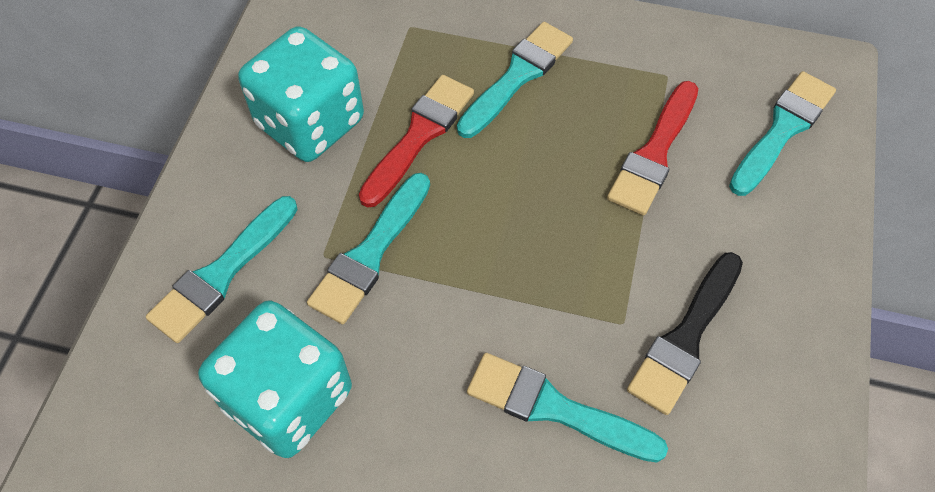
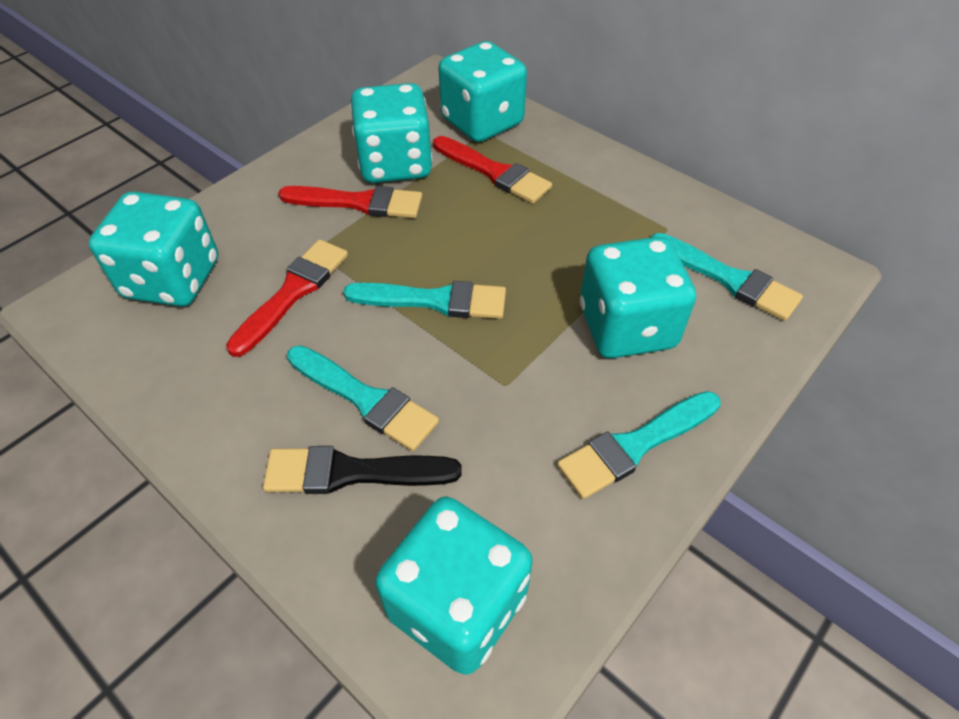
red brush: 2 -> 3
turquoise brush: 5 -> 4
turquoise dice: 2 -> 5

